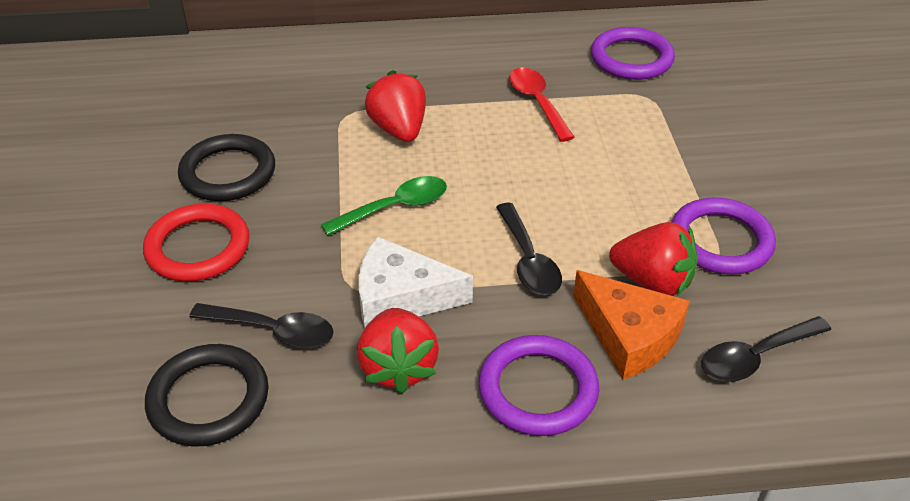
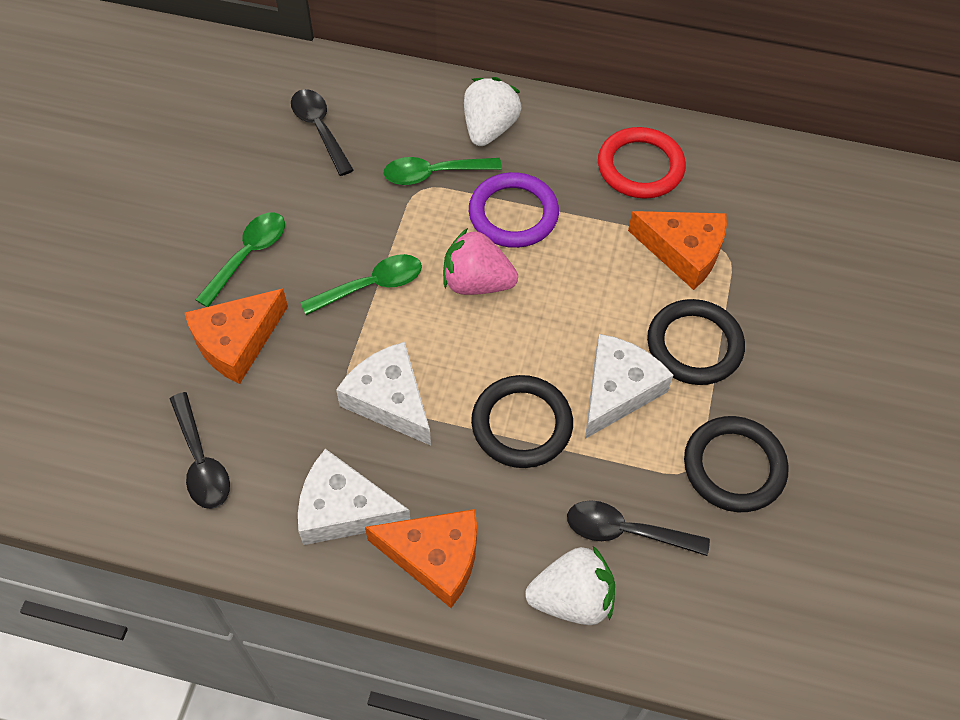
black ring: 2 -> 3
green spoon: 1 -> 3
orange cheese: 1 -> 3
pink strawberry: 0 -> 1
purple ring: 3 -> 1
red spoon: 1 -> 0
red strawberry: 3 -> 0
white cheese: 1 -> 3
white strawberry: 0 -> 2

